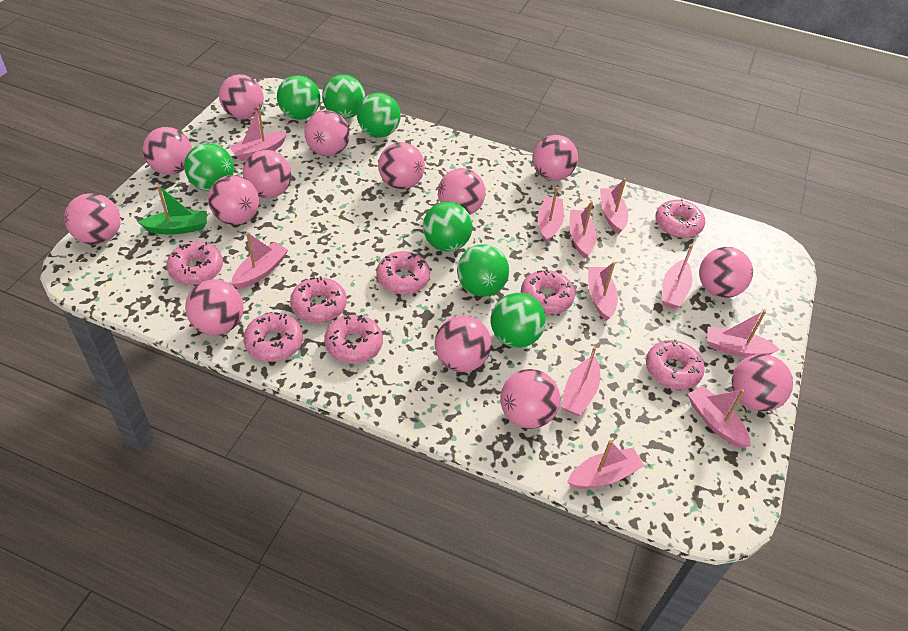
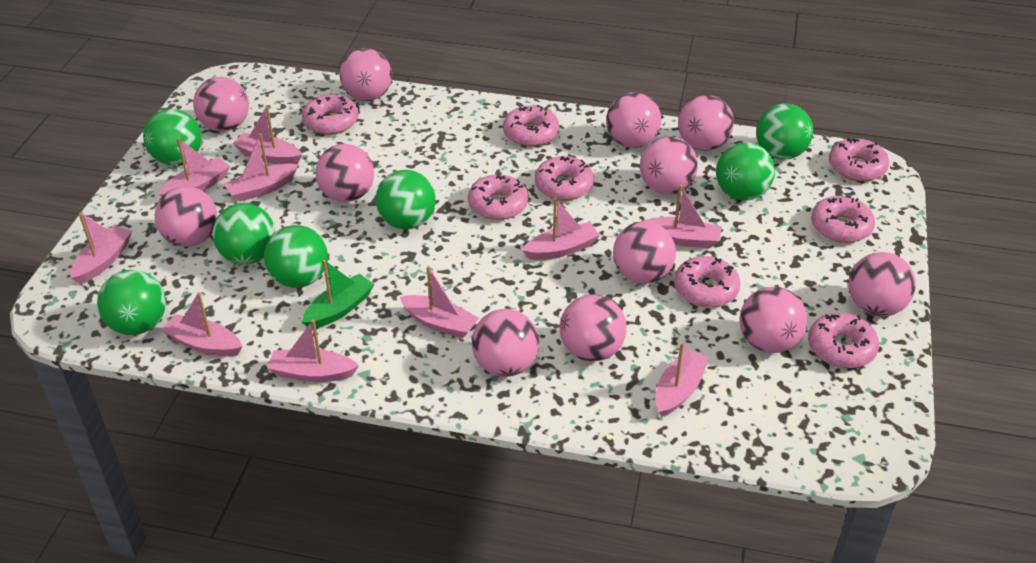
pink ball: 14 -> 12
pink boat: 11 -> 10

